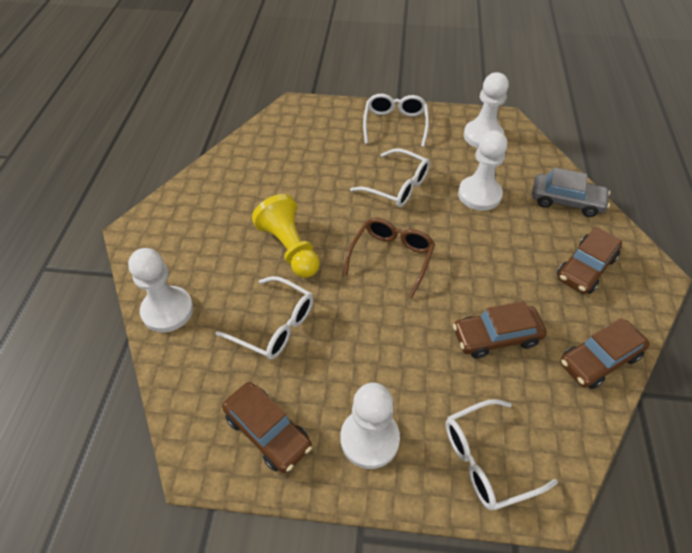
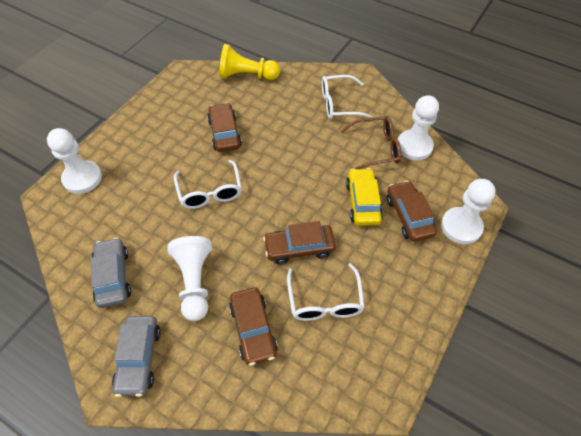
grey car: 1 -> 2
white glasses: 4 -> 3
yellow car: 0 -> 1

